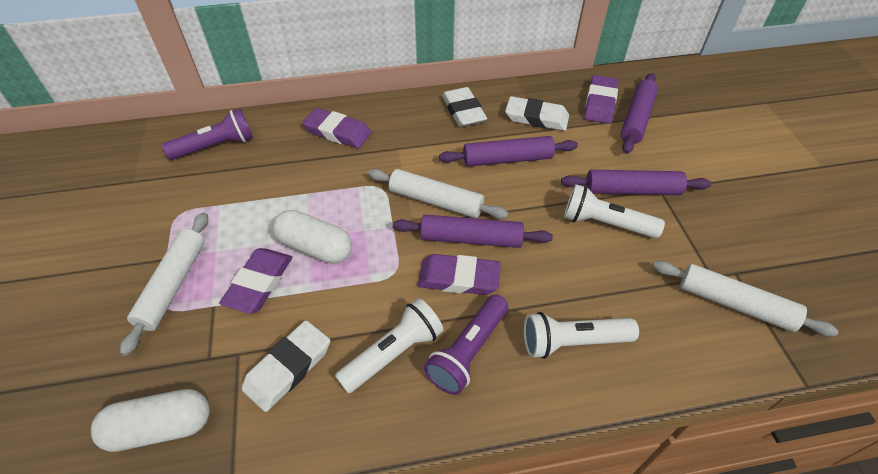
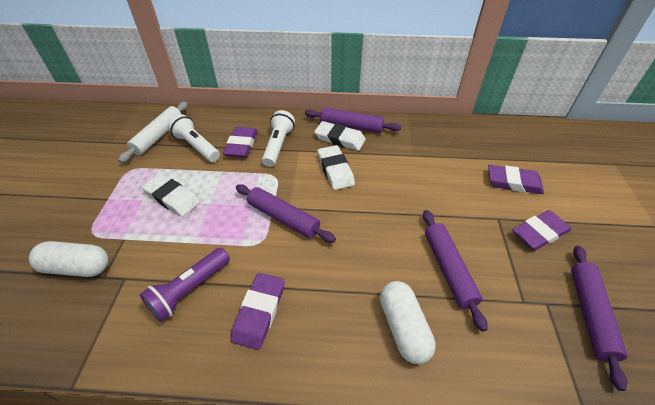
purple flashlight: 2 -> 1
white flashlight: 3 -> 2
white rolling pin: 3 -> 1

